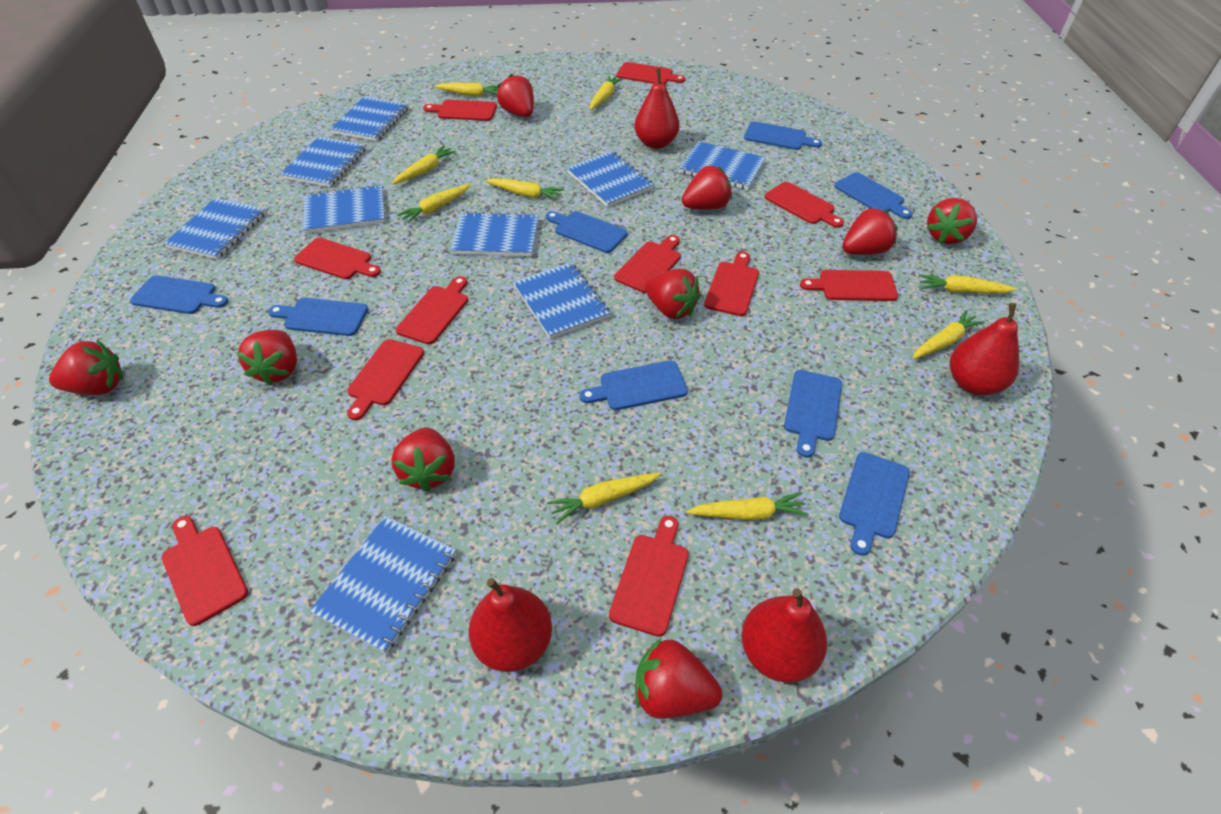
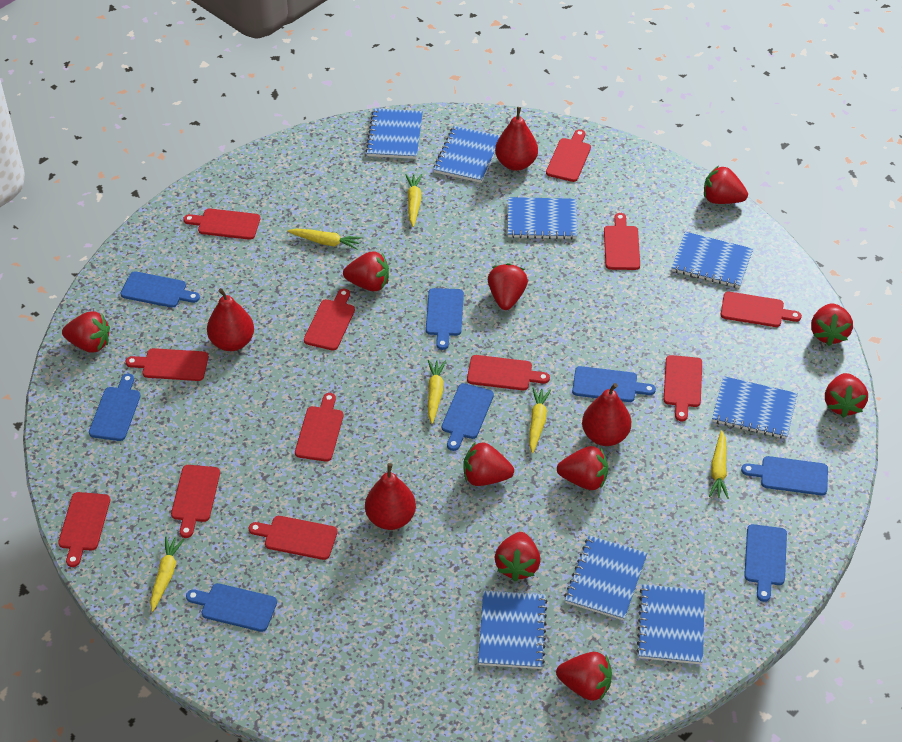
blue notebook: 9 -> 8
red cutting board: 11 -> 12
red strawberry: 9 -> 10
yellow carrot: 9 -> 6

